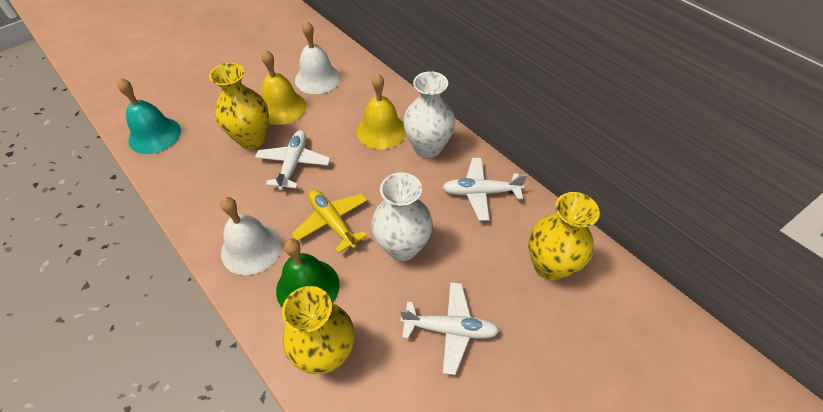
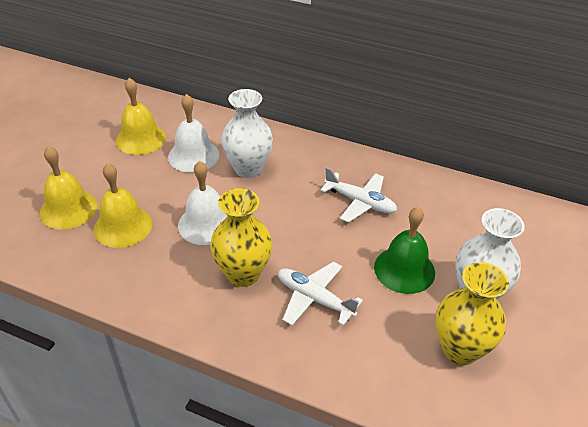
turquoise bell: 1 -> 0
white plane: 3 -> 2
yellow bell: 2 -> 3
yellow plane: 1 -> 0
yellow vase: 3 -> 2

